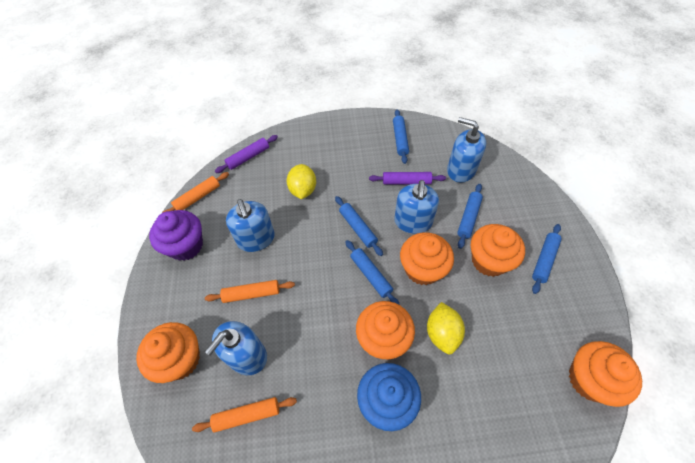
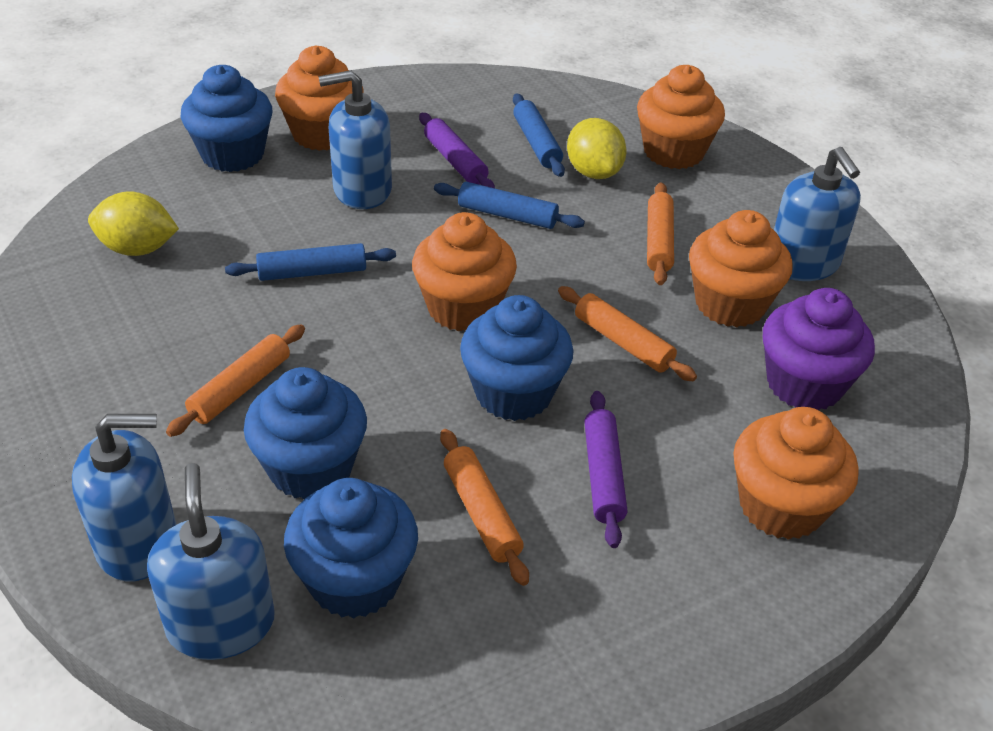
blue cupcake: 1 -> 4
blue rolling pin: 5 -> 3
orange rolling pin: 3 -> 4

